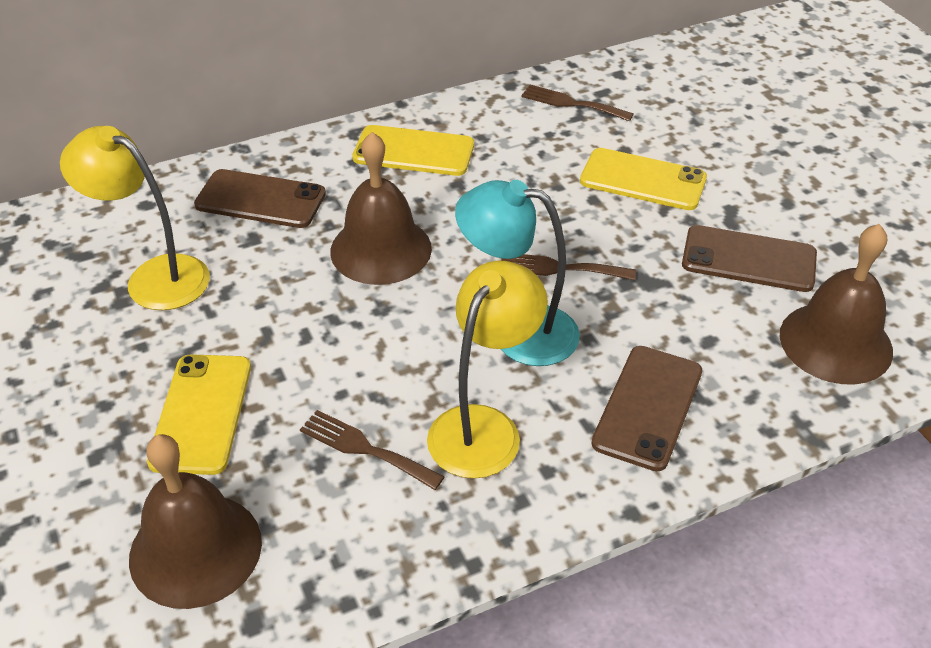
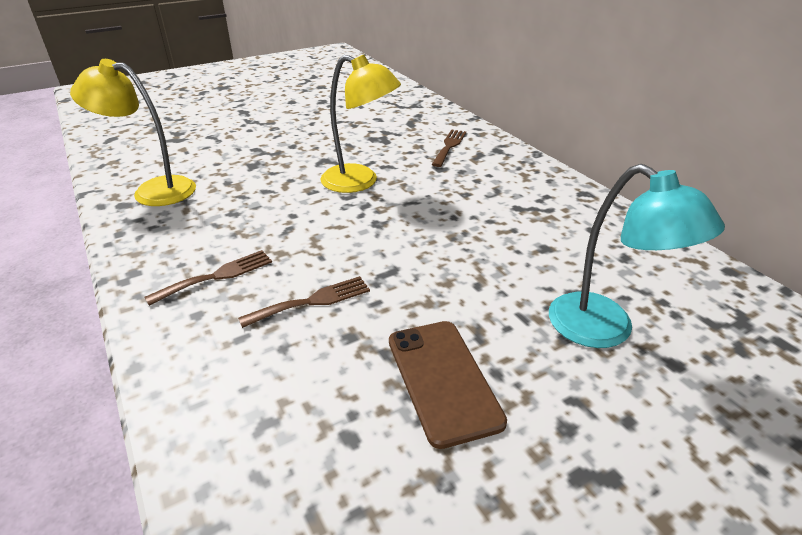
brown bell: 3 -> 0
brown phone: 3 -> 1
yellow phone: 3 -> 0

